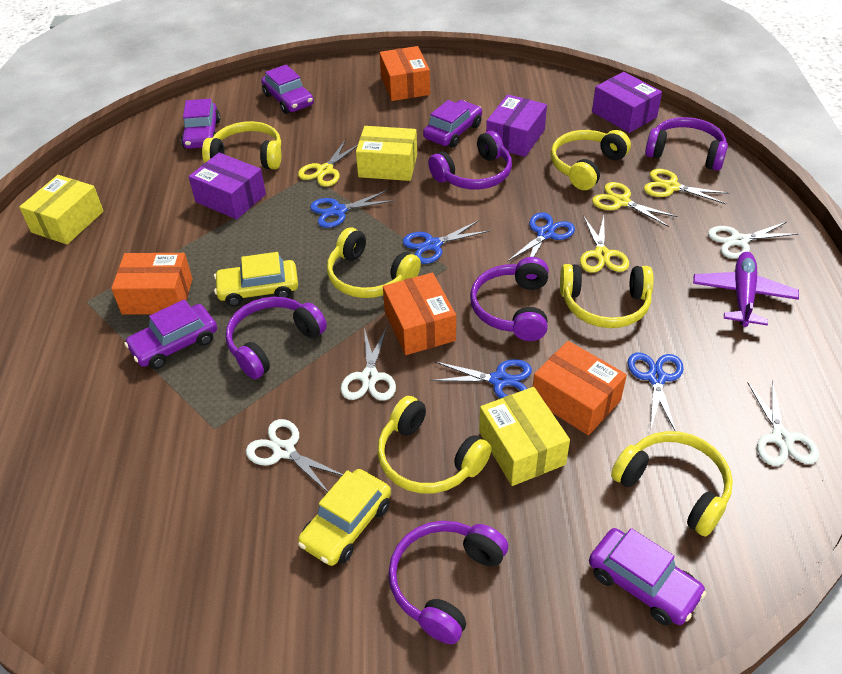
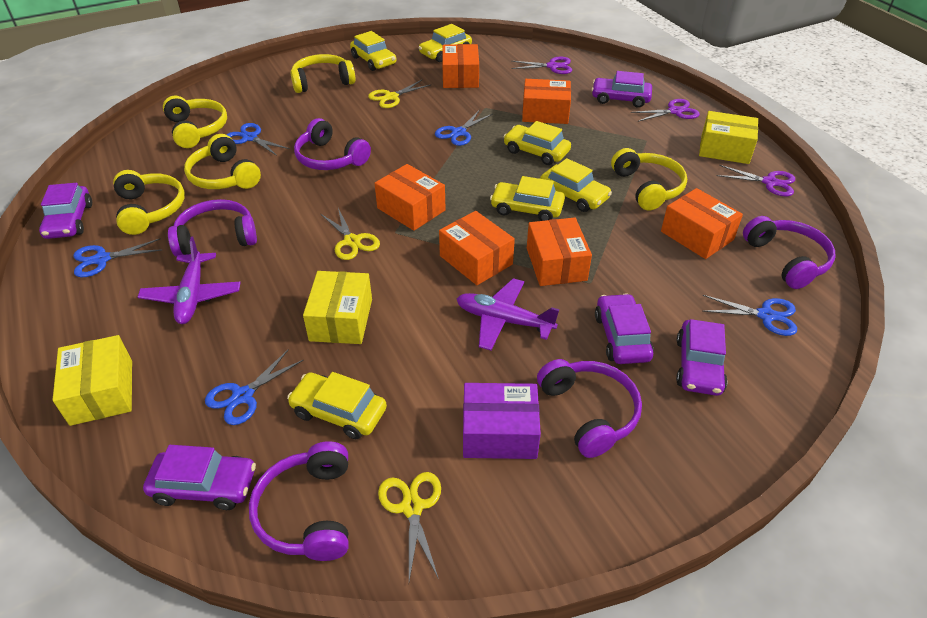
orange box: 4 -> 6
purple box: 3 -> 1
purple plane: 1 -> 2
purple scissors: 0 -> 3
white scissors: 4 -> 0
yellow car: 2 -> 6
yellow headphones: 6 -> 5
yellow scissors: 4 -> 3

